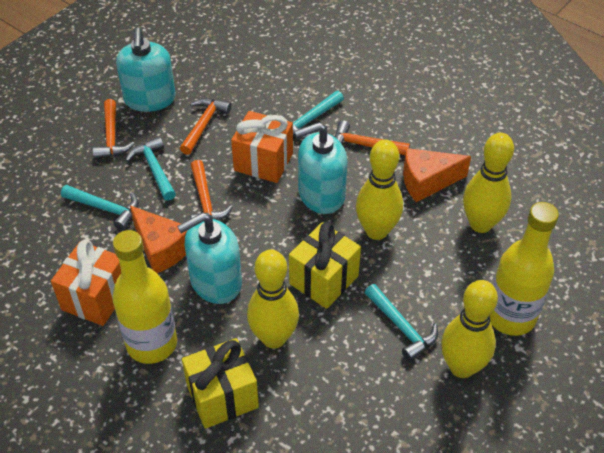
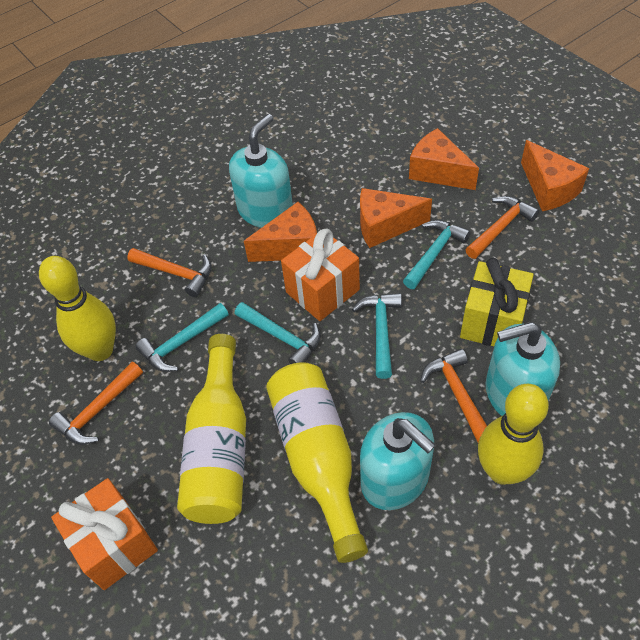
orange cheese: 2 -> 4
yellow bowling pin: 4 -> 2
yellow gift: 2 -> 1

